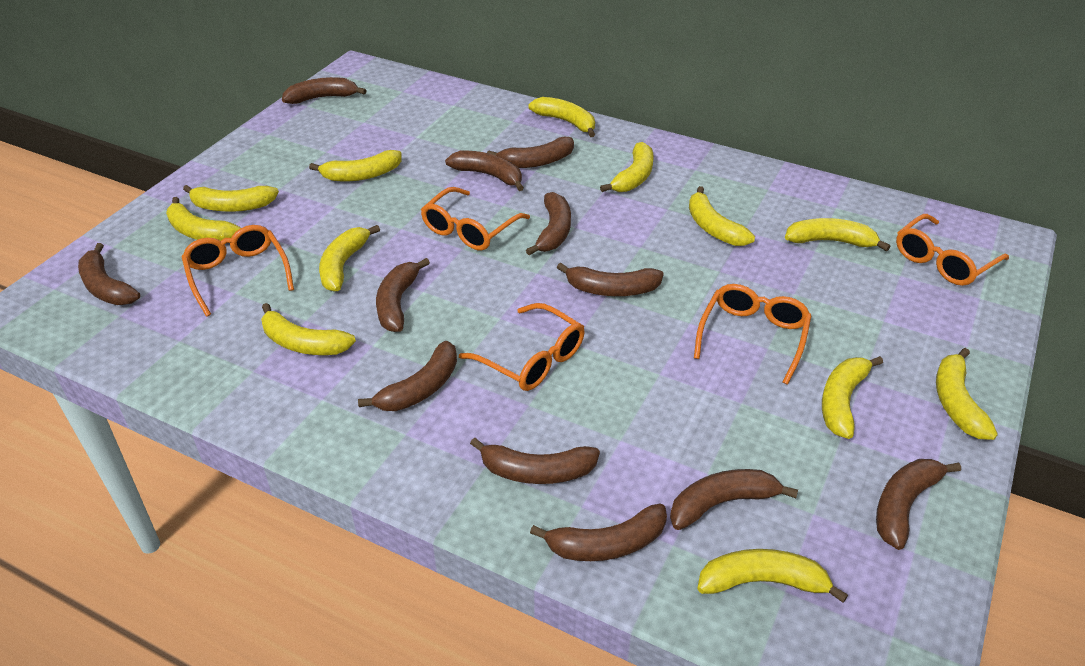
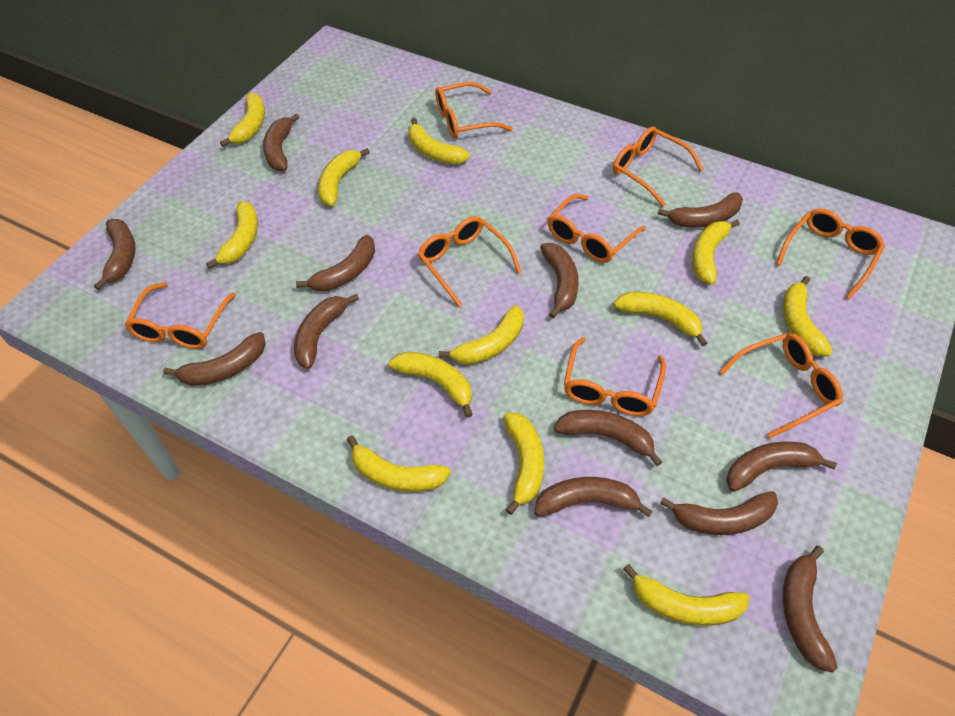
orange glasses: 5 -> 8

